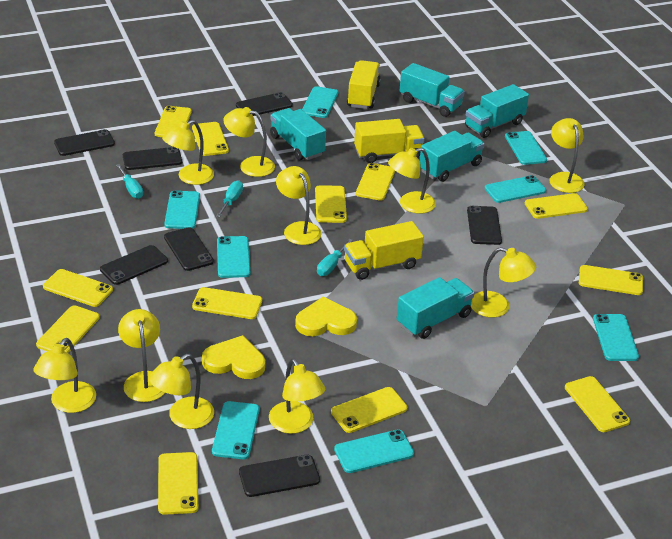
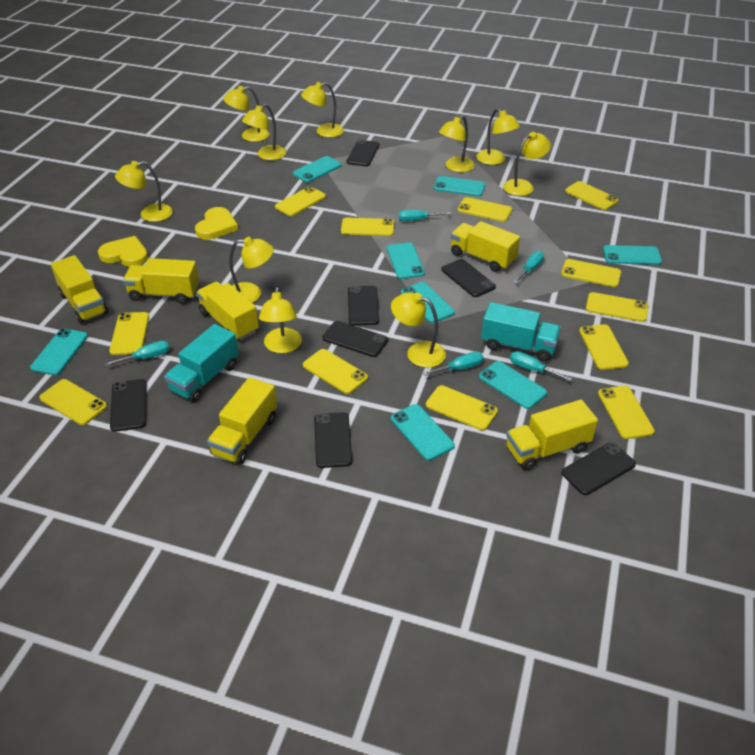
turquoise screwdriver: 3 -> 5
turquoise truck: 5 -> 2
yellow truck: 3 -> 6

